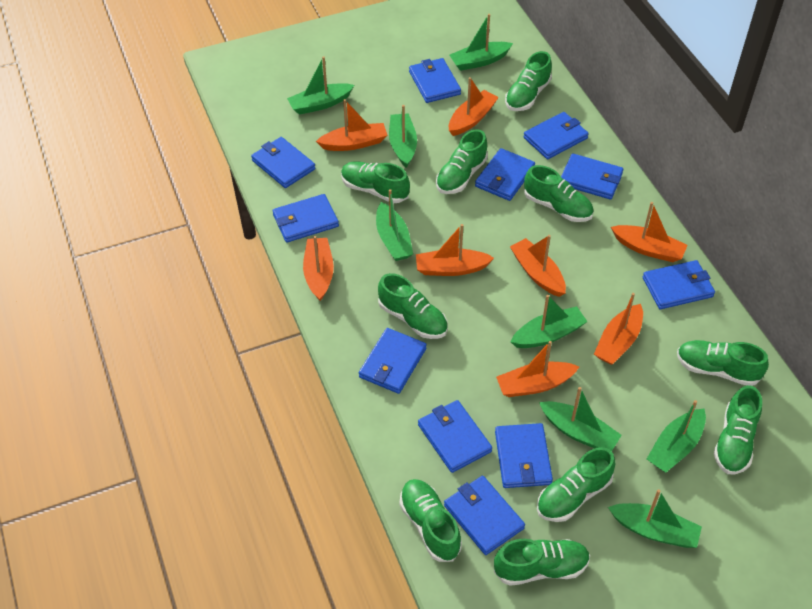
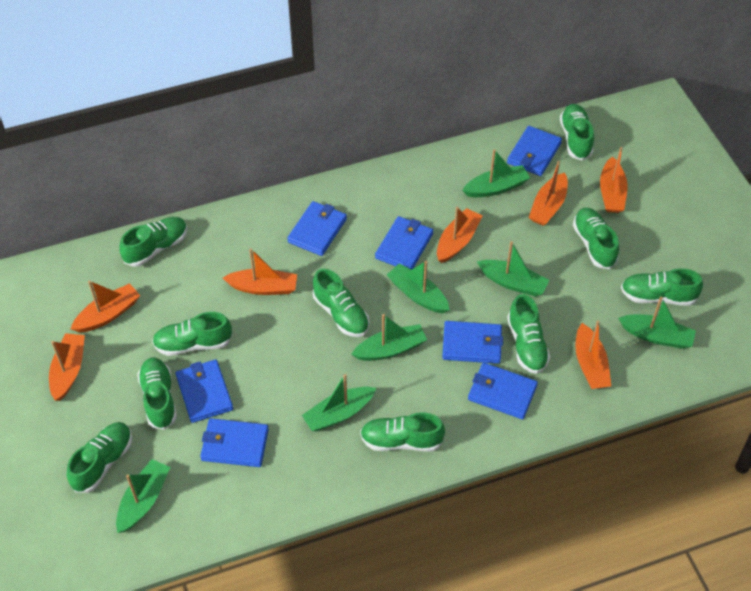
blue wallet: 11 -> 7
green boat: 8 -> 7
orange boat: 8 -> 7

